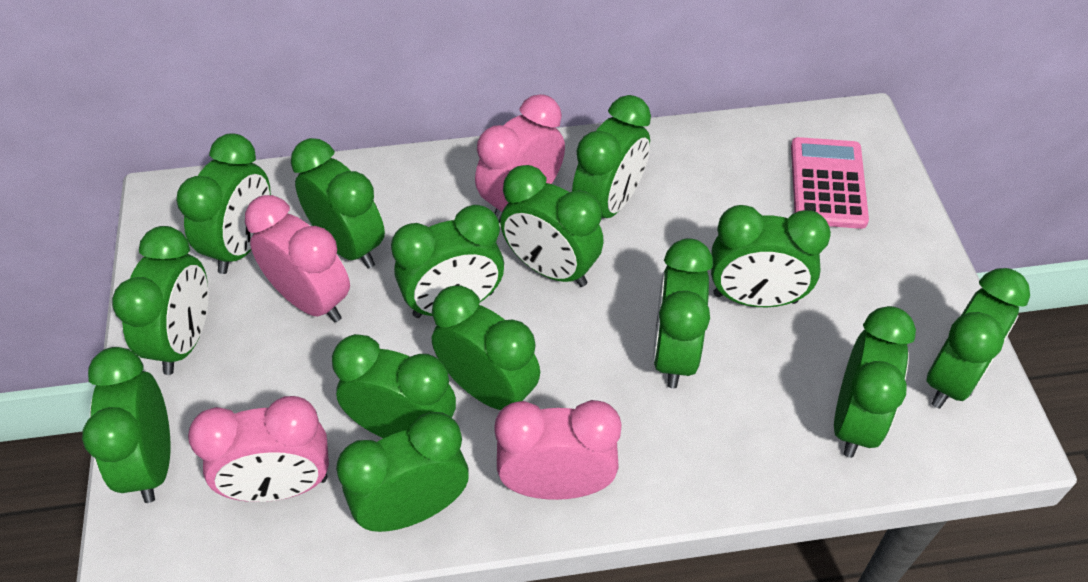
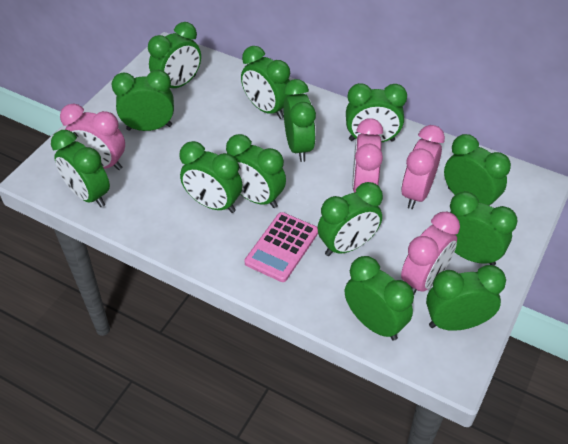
green clock: 14 -> 13

